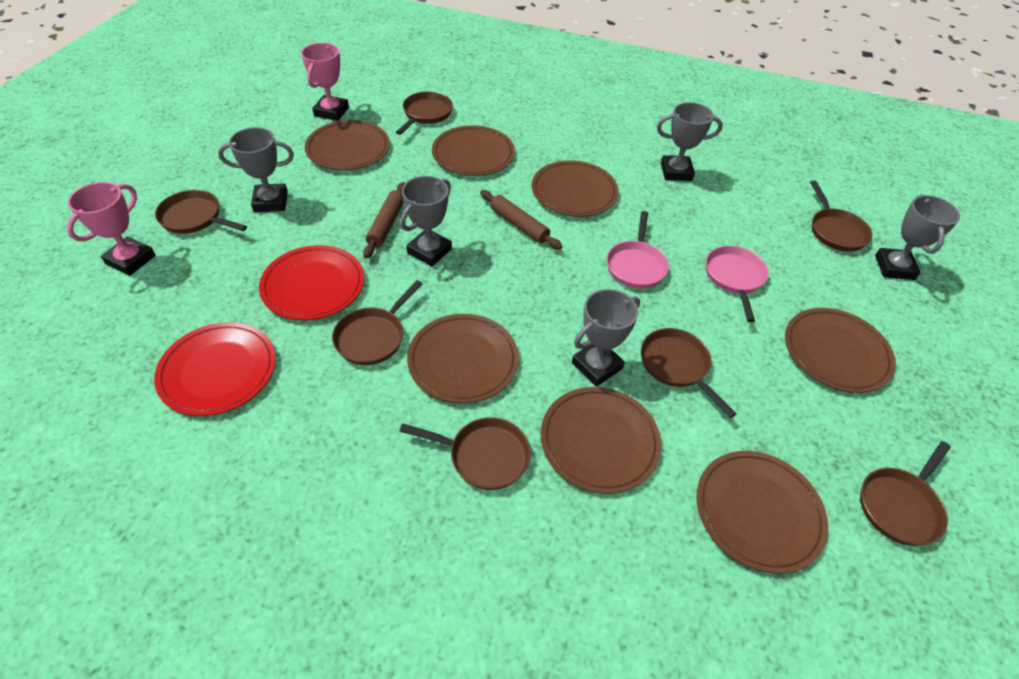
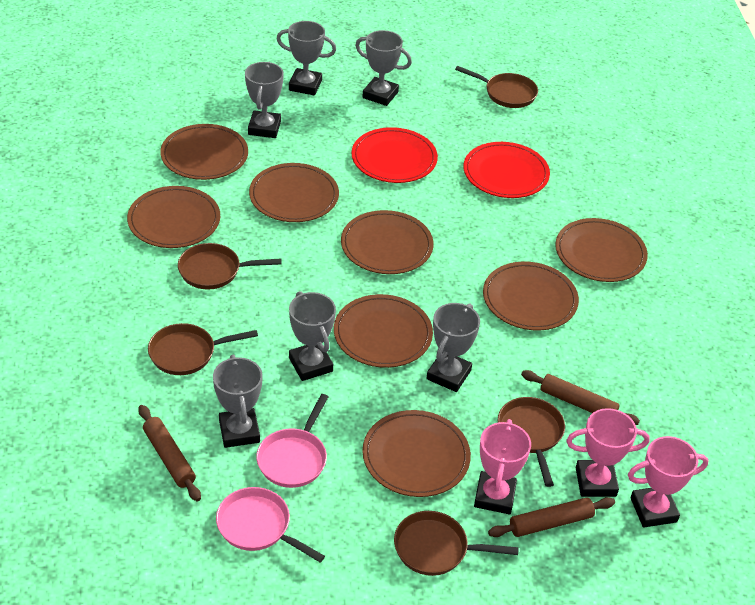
brown pan: 7 -> 5
brown plate: 7 -> 8
brown rolling pin: 2 -> 3
grey trophy: 5 -> 6
pink trophy: 2 -> 3

